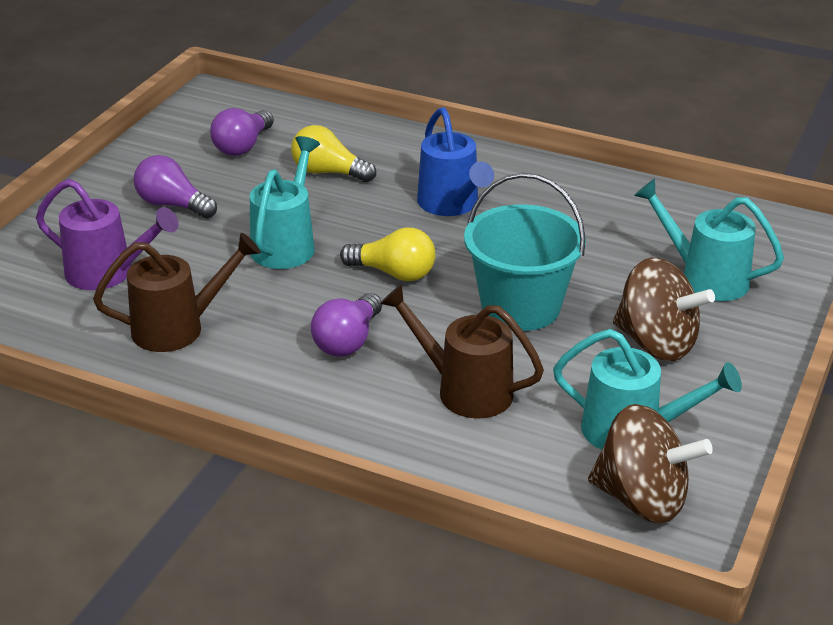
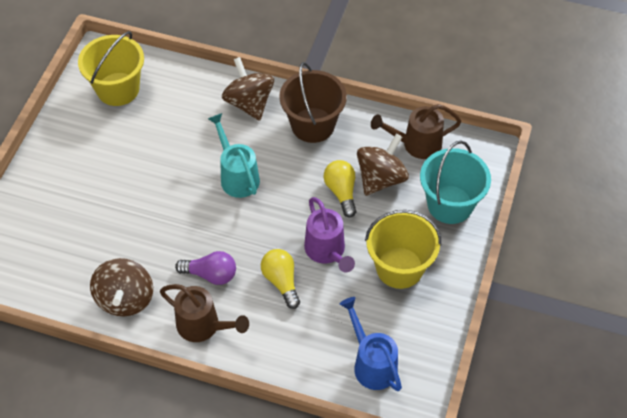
brown bucket: 0 -> 1
brown spinning top: 2 -> 3
purple light bulb: 3 -> 1
turquoise watering can: 3 -> 1
yellow bucket: 0 -> 2

